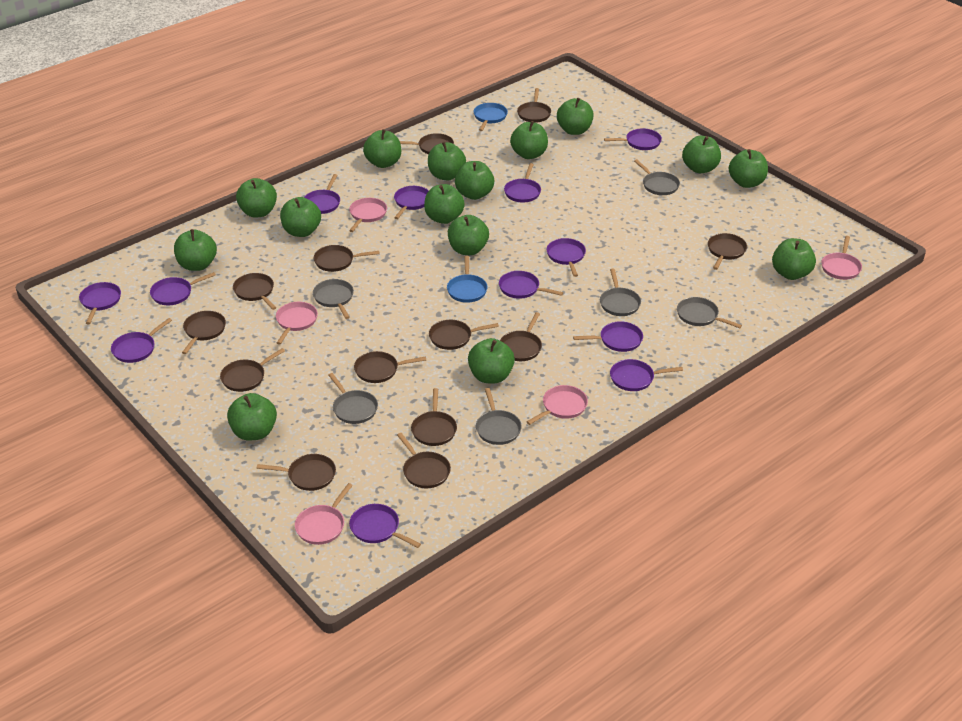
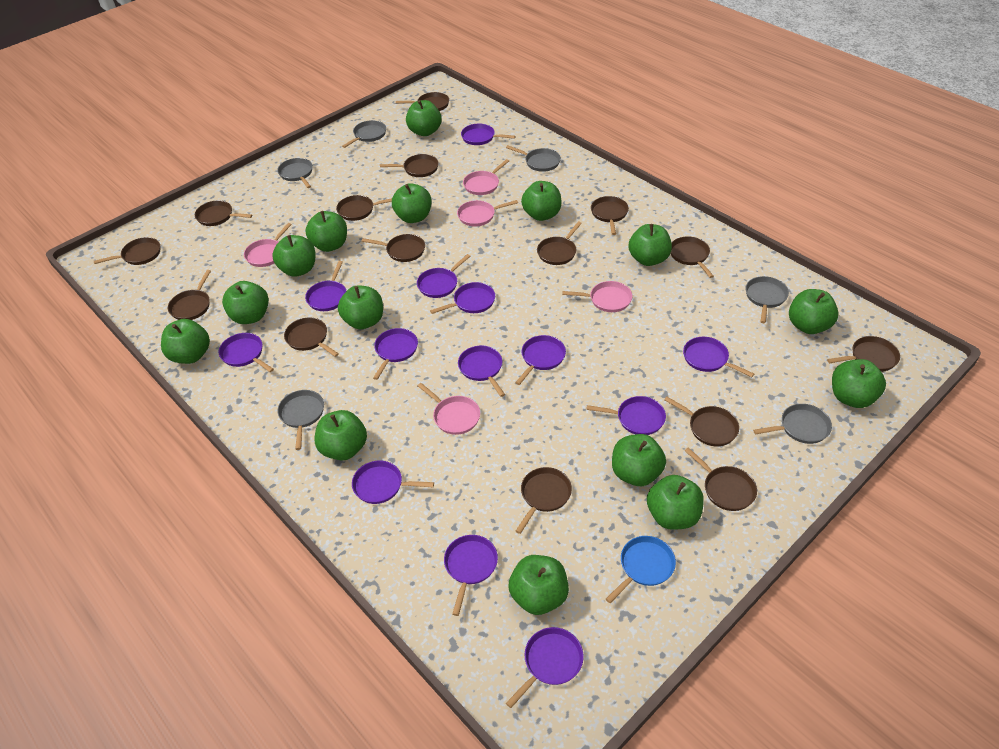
blue pan: 2 -> 1
brown pan: 13 -> 15
purple pan: 12 -> 13

